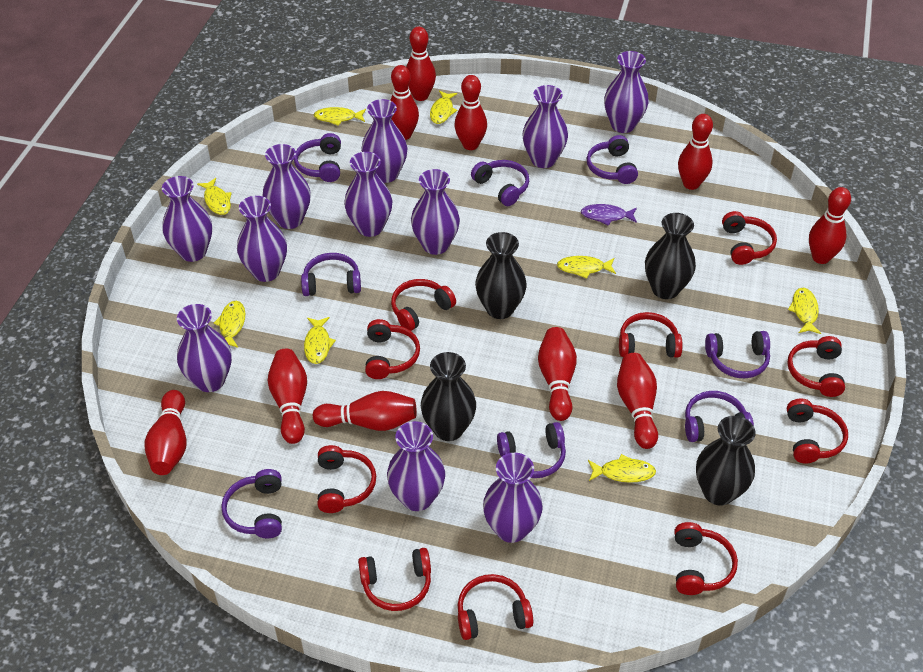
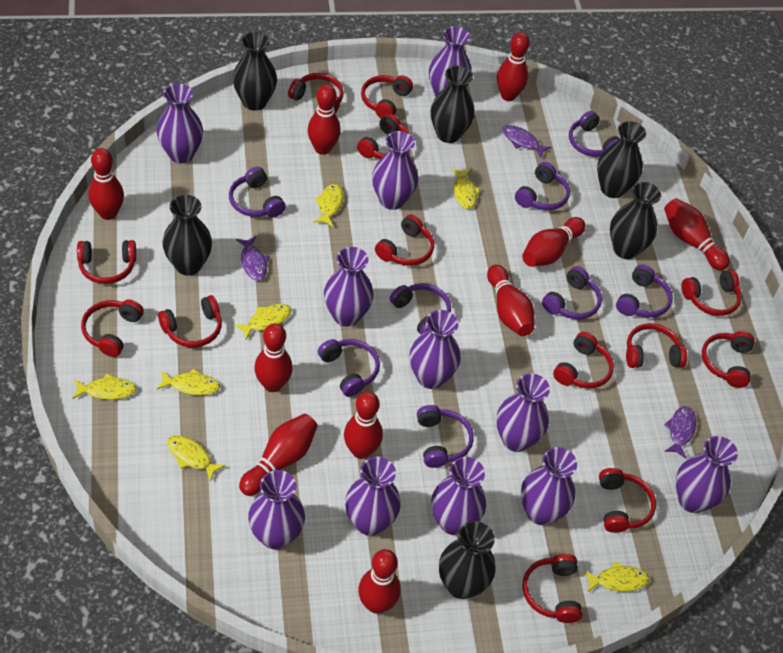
black vase: 4 -> 6
purple fish: 1 -> 3
red headphones: 10 -> 13
yellow fish: 8 -> 7

